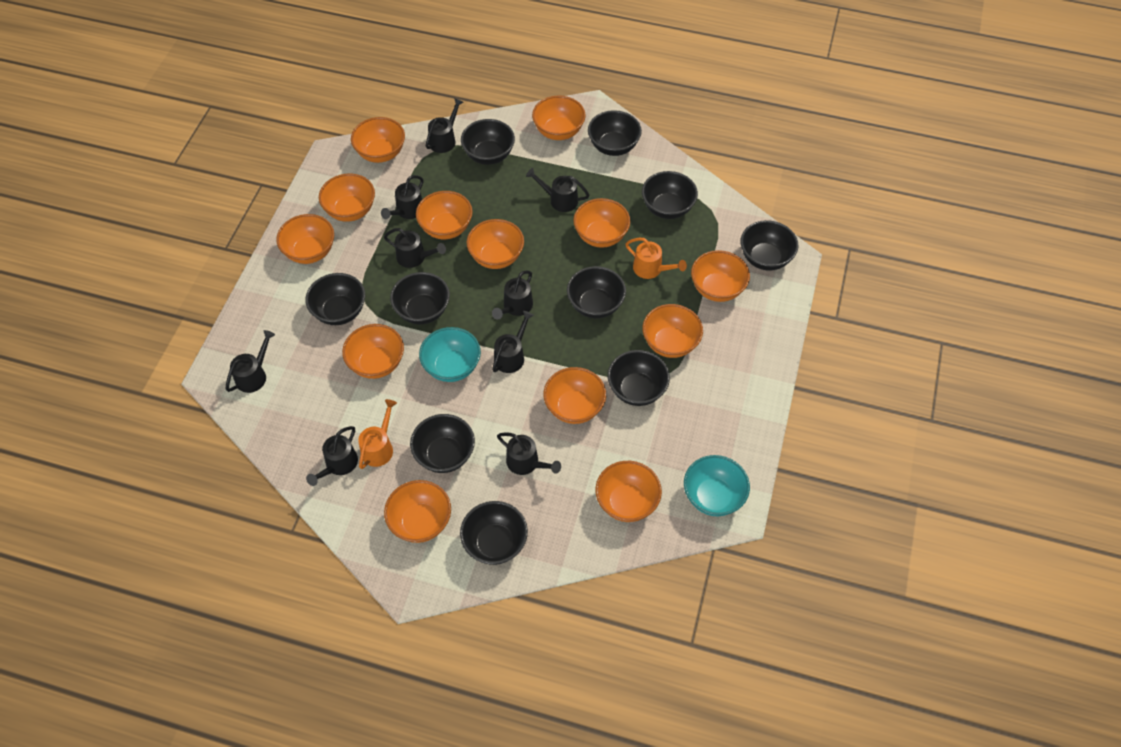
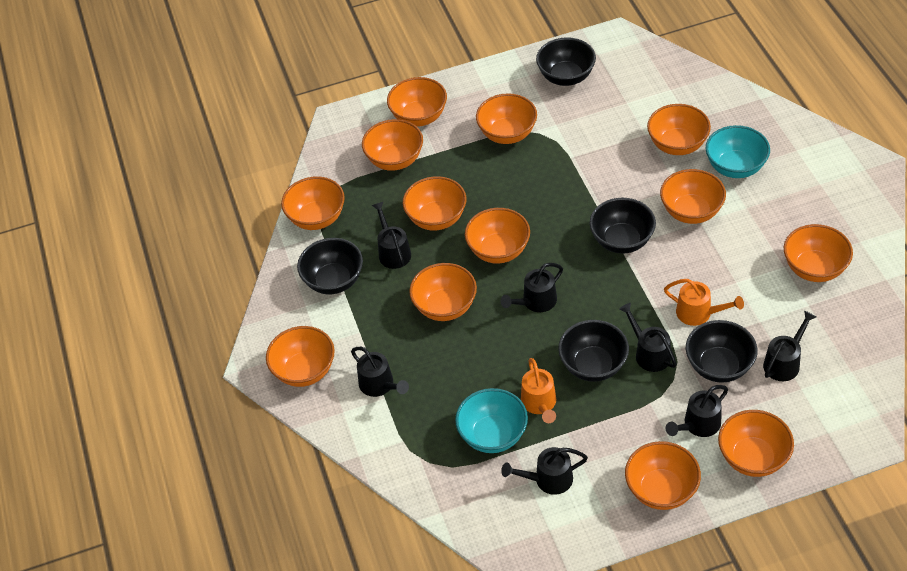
black bowl: 10 -> 5
black watering can: 9 -> 7

